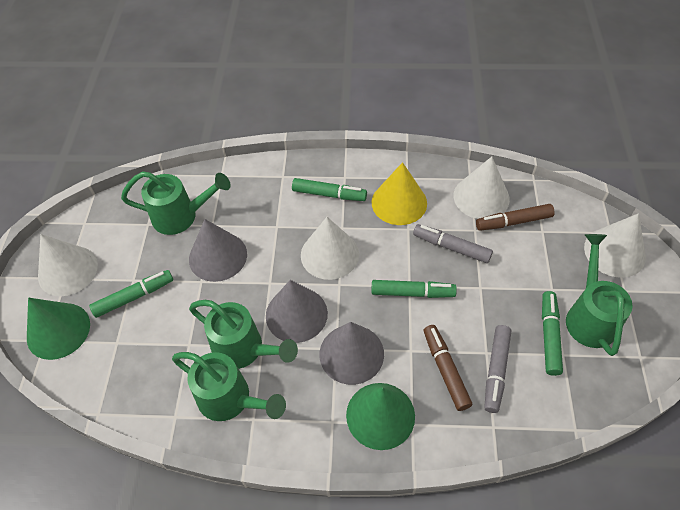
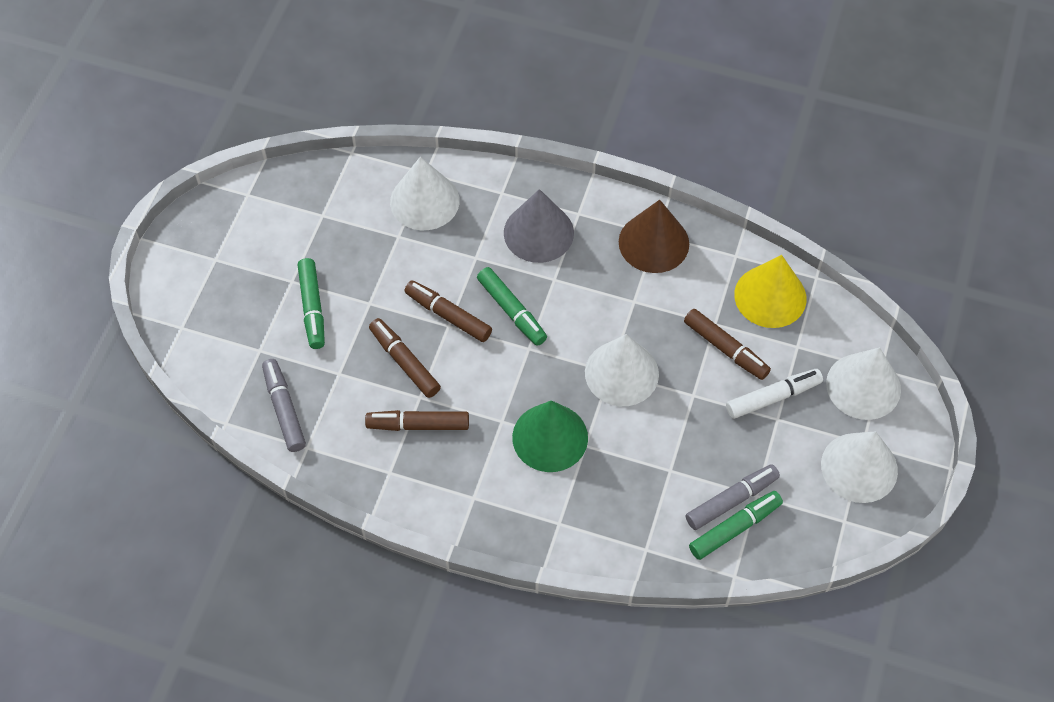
brown cone: 0 -> 1
brown marker: 2 -> 4
green cone: 2 -> 1
green marker: 4 -> 3
green watering can: 4 -> 0
grey cone: 3 -> 1
white marker: 0 -> 1

